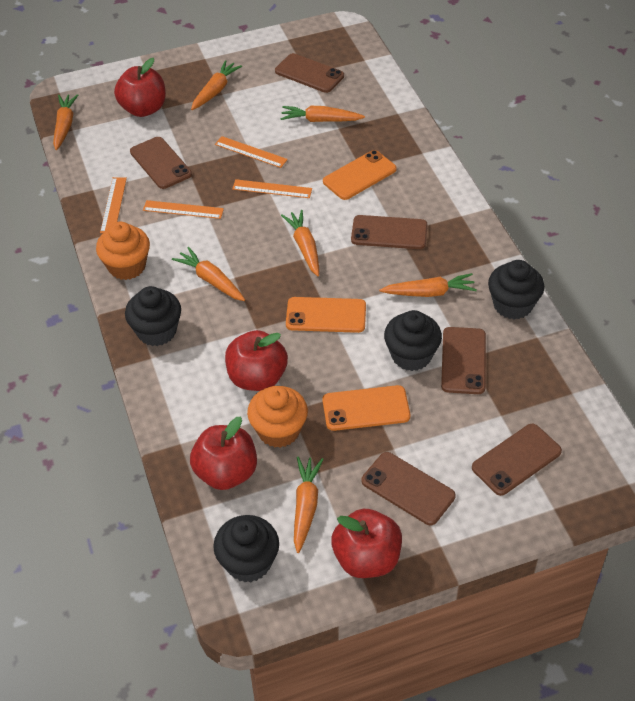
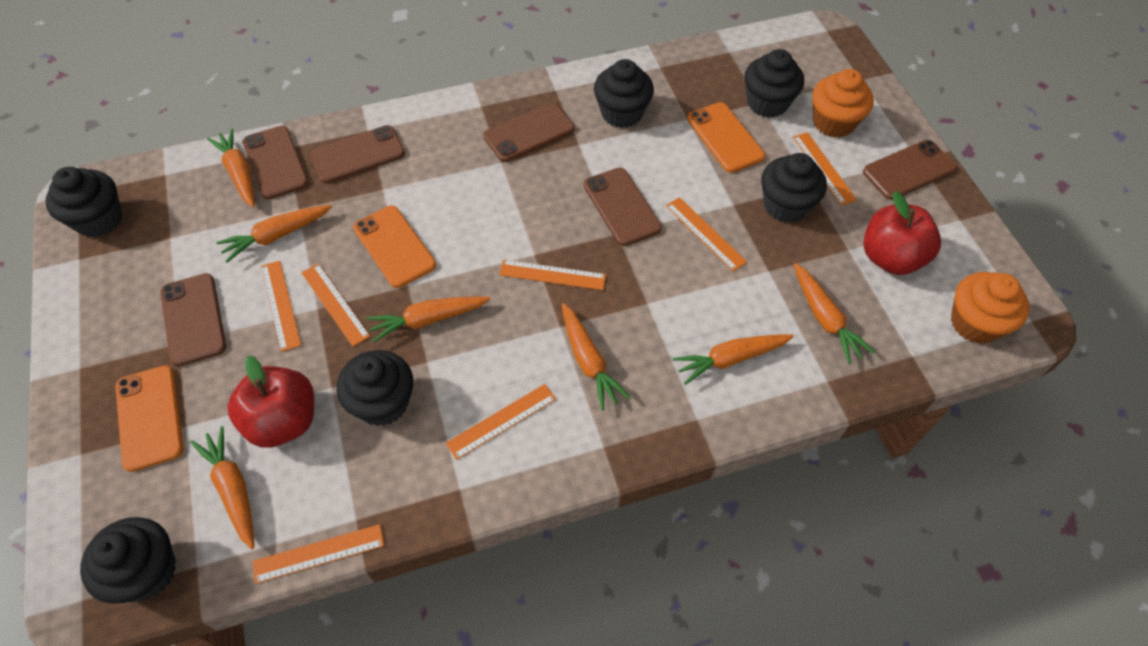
black cupcake: 4 -> 6
orange ruler: 4 -> 7
red apple: 4 -> 2

